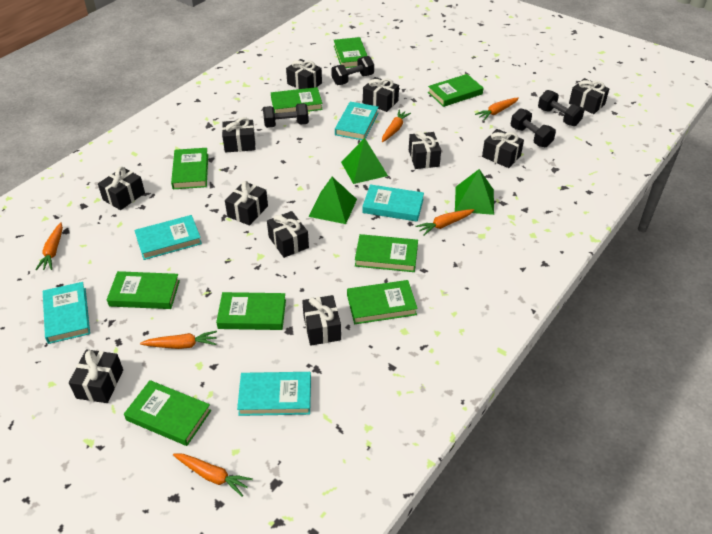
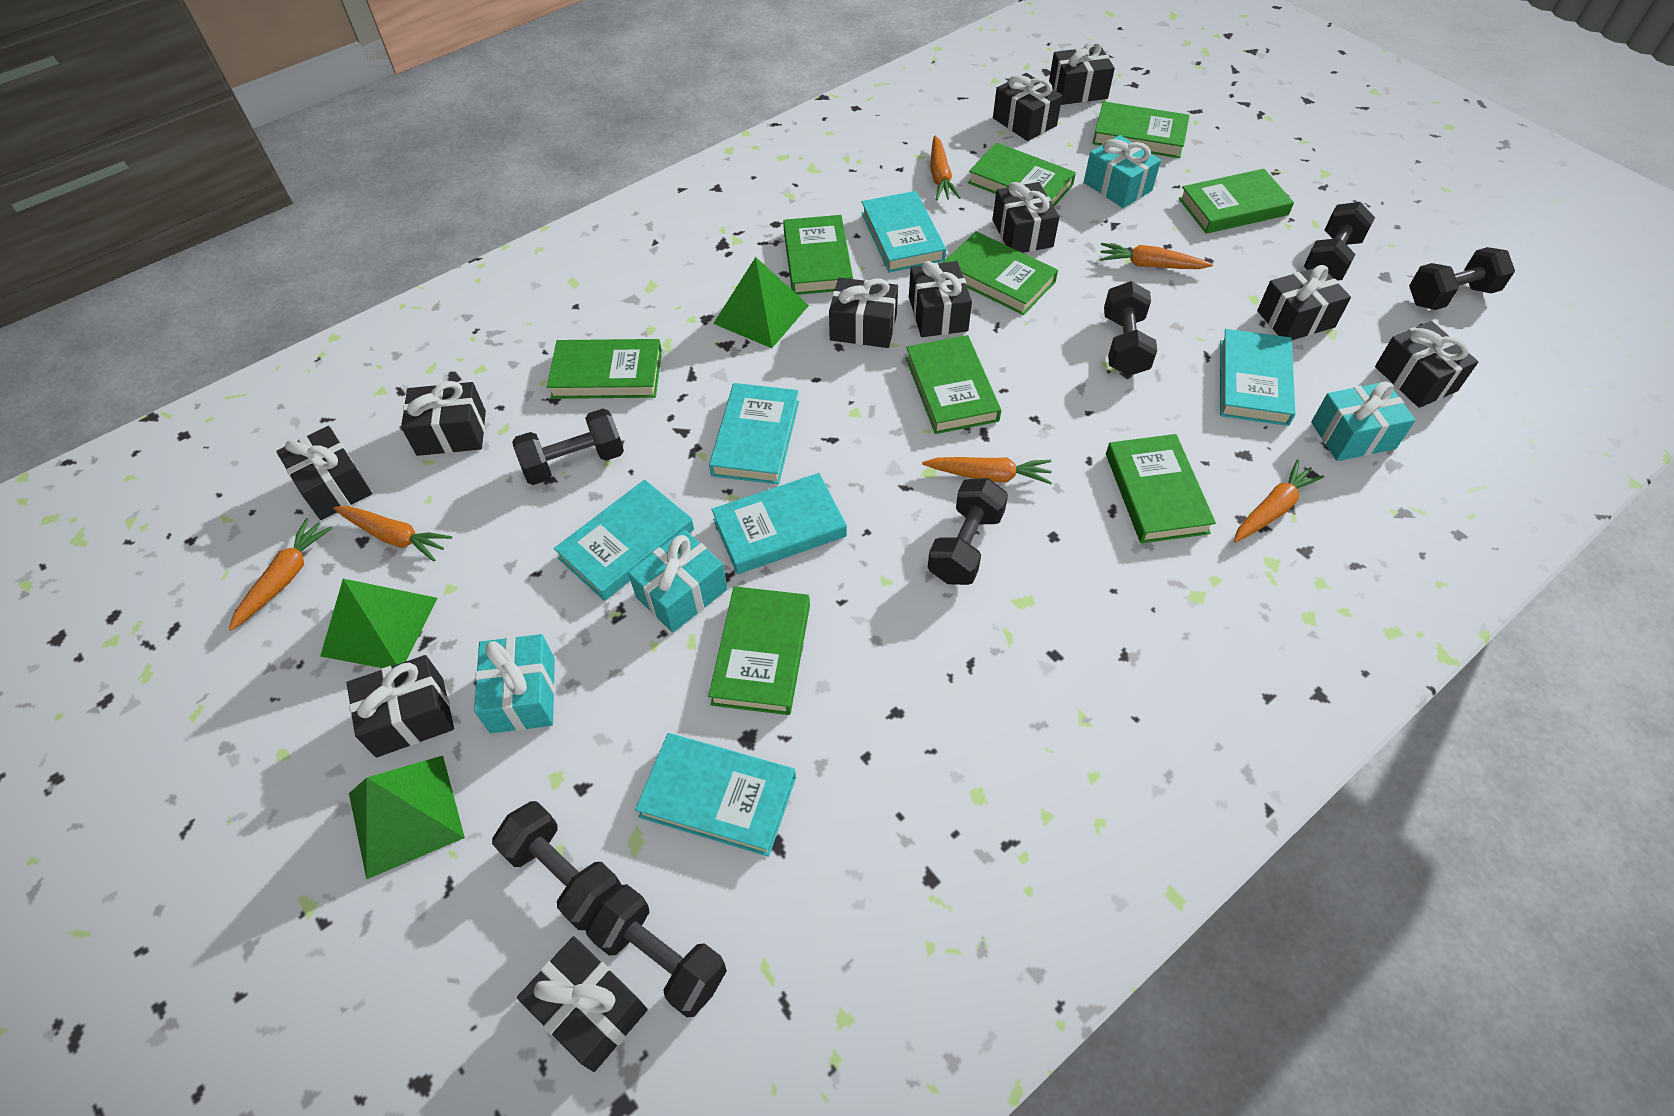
black dumbbell: 4 -> 7
turquoise book: 5 -> 6
turquoise gift: 0 -> 4

